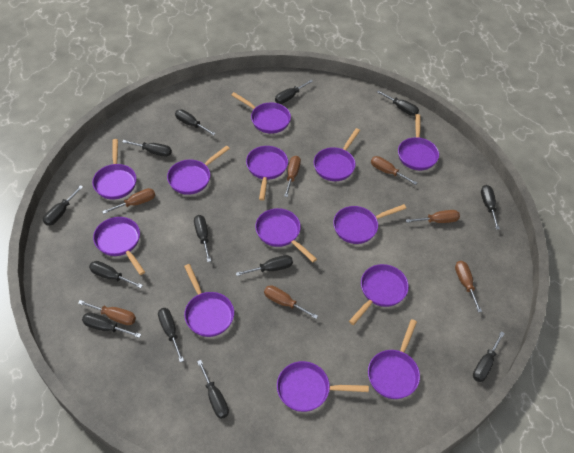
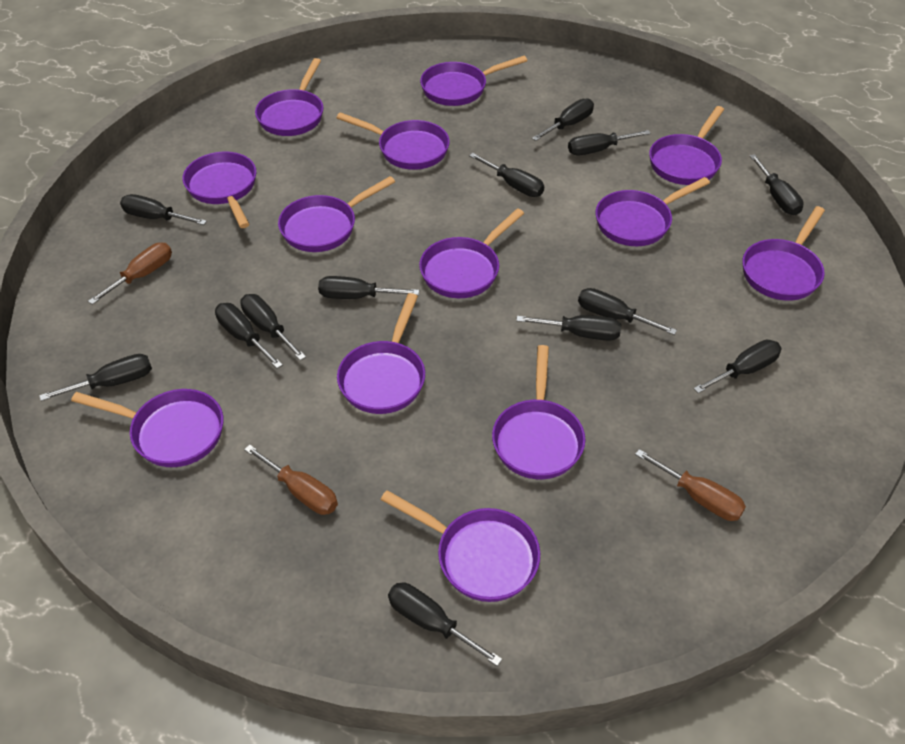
brown screwdriver: 7 -> 3

